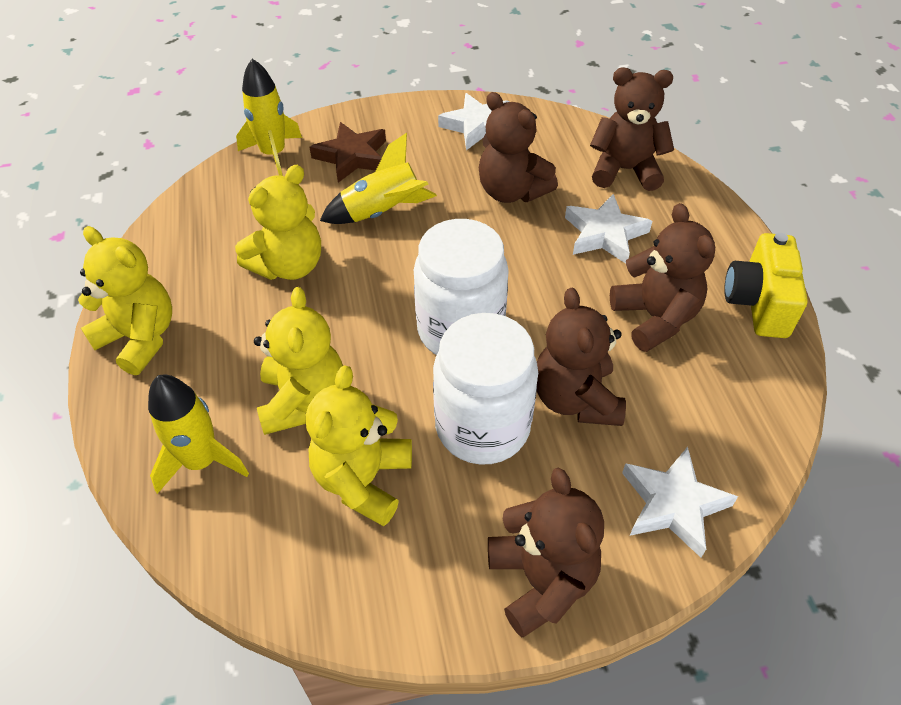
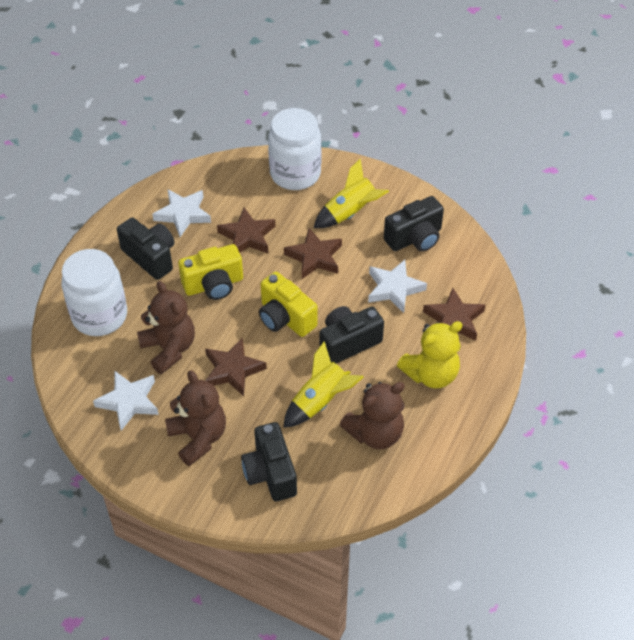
black camera: 0 -> 4
brown star: 1 -> 4
brown teddy bear: 5 -> 3
yellow camera: 1 -> 2
yellow rocket: 3 -> 2
yellow teddy bear: 4 -> 1

